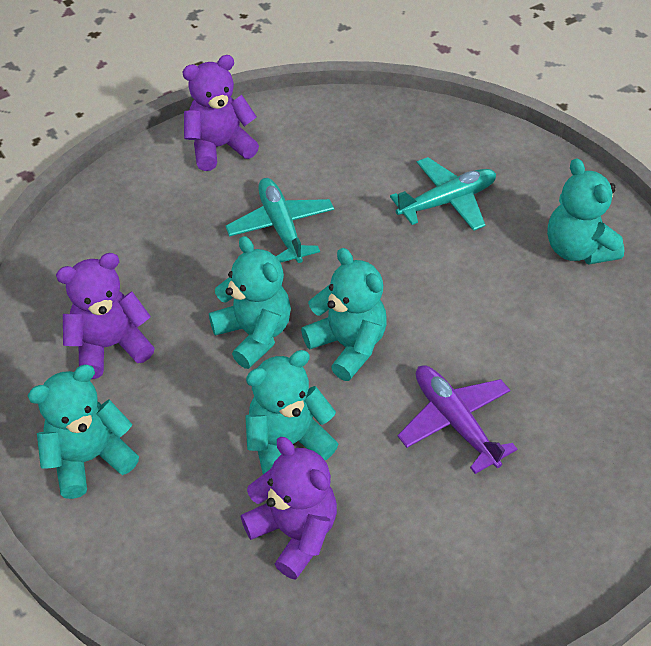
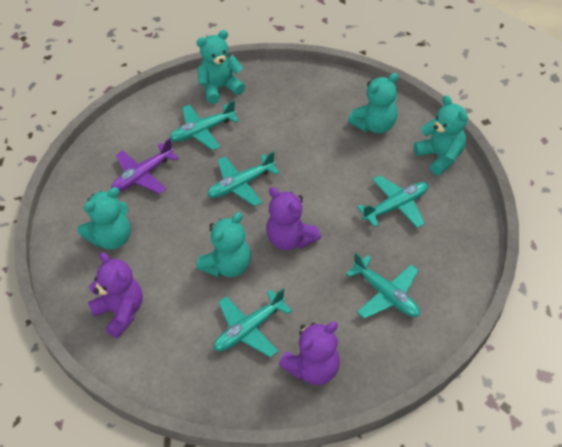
turquoise plane: 2 -> 5

